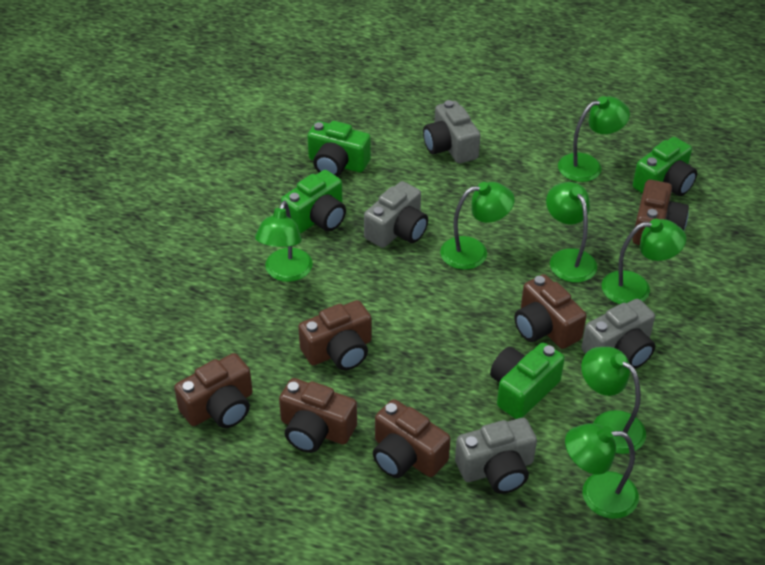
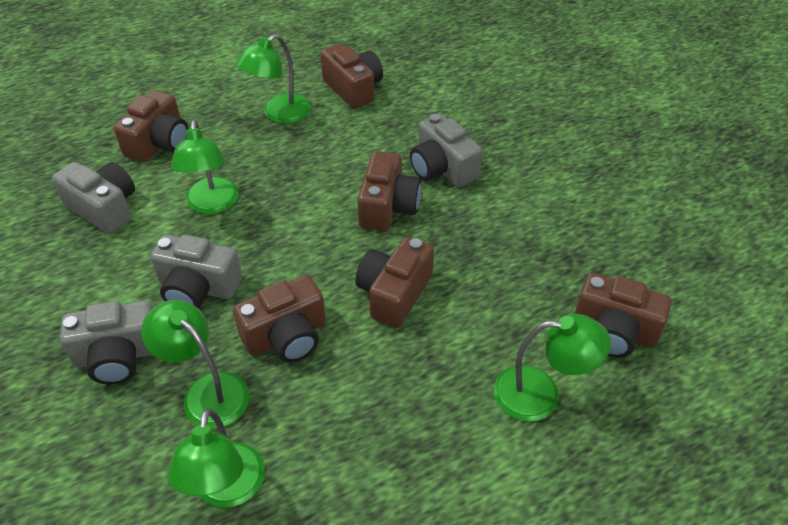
green camera: 4 -> 0
green lamp: 7 -> 5

